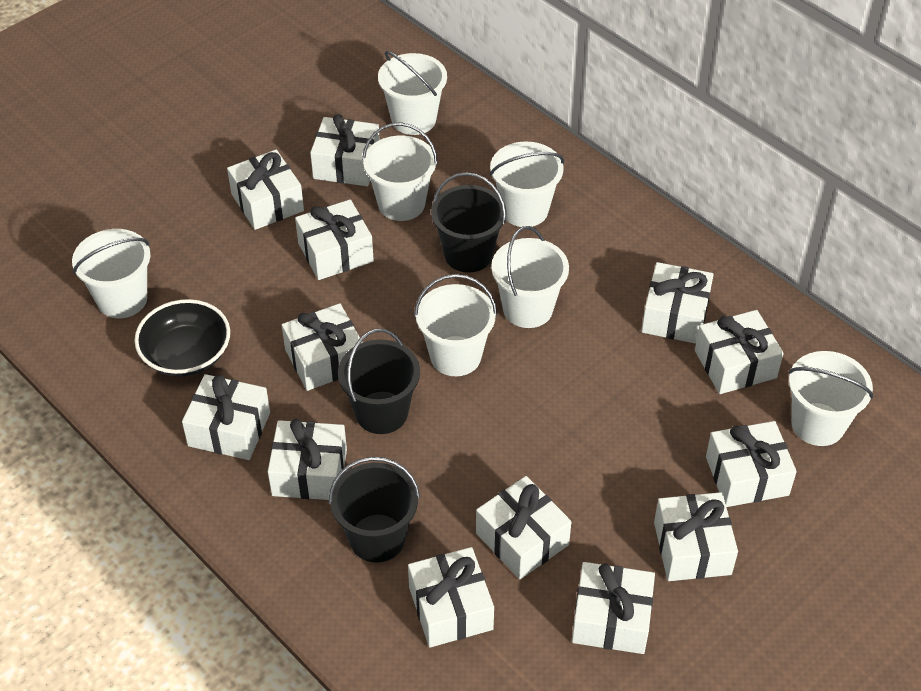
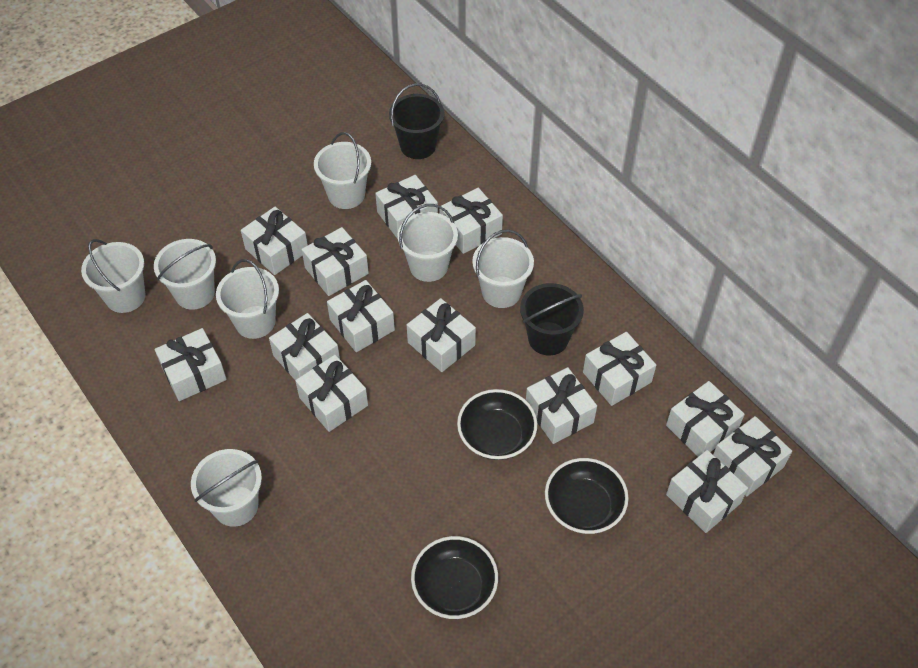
black bowl: 1 -> 3
black bucket: 3 -> 2
white gift: 13 -> 14

